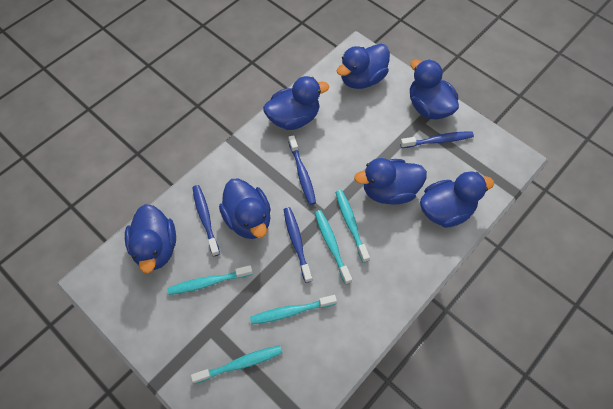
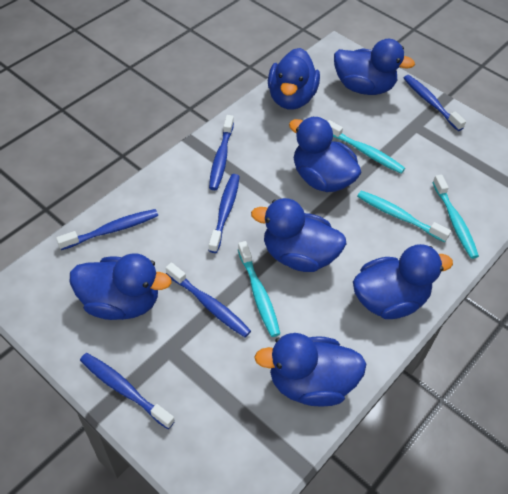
blue toothbrush: 4 -> 6
turquoise toothbrush: 5 -> 4

